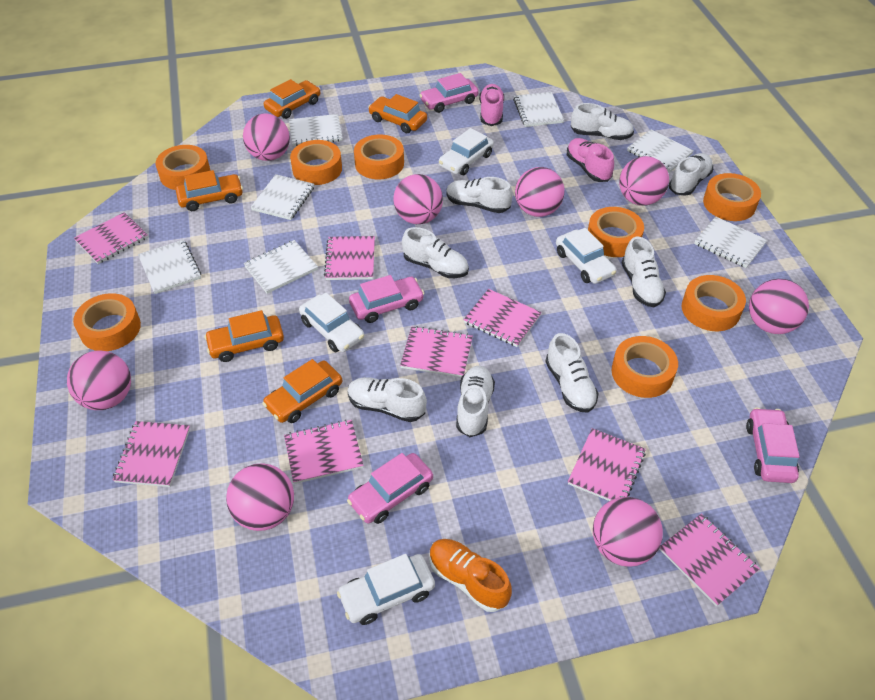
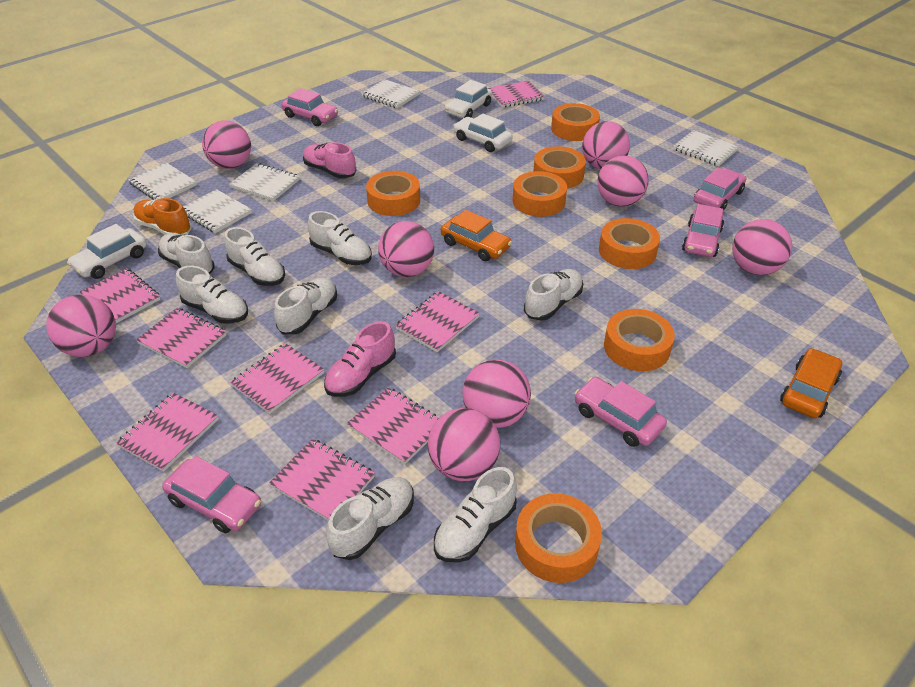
orange car: 5 -> 2
orange tape: 8 -> 7
pink car: 4 -> 5
white car: 4 -> 3
white notebook: 7 -> 5

